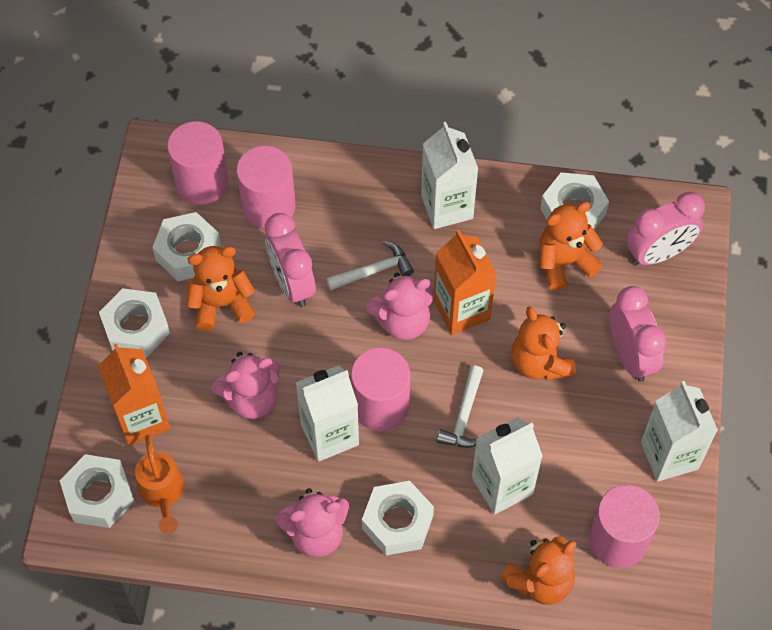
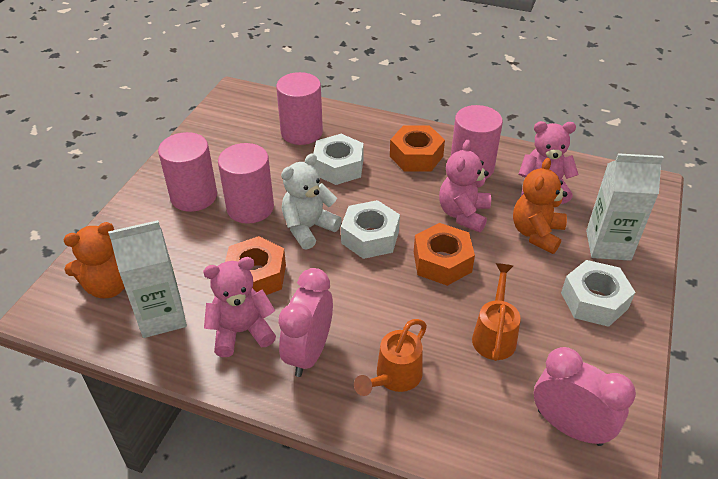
orange carton: 2 -> 0
orange nut: 0 -> 3
orange teddy bear: 4 -> 2
orange watering can: 1 -> 2
pink clock: 3 -> 2
white carton: 4 -> 2
white hammer: 2 -> 0
white nut: 5 -> 3
white teddy bear: 0 -> 1

